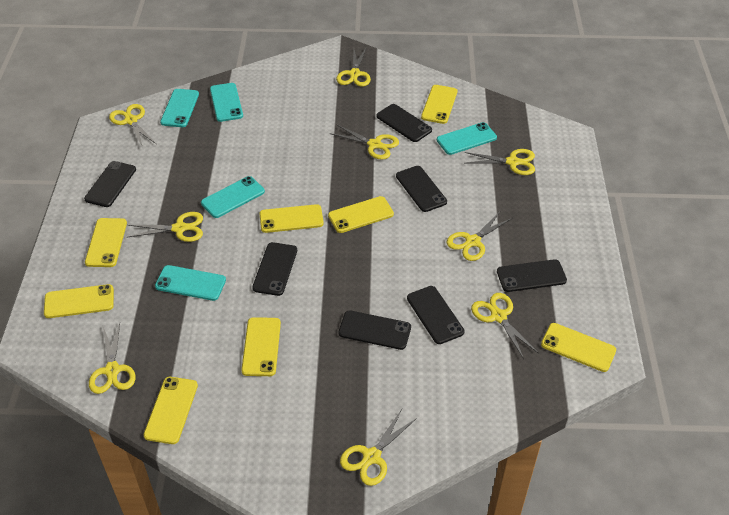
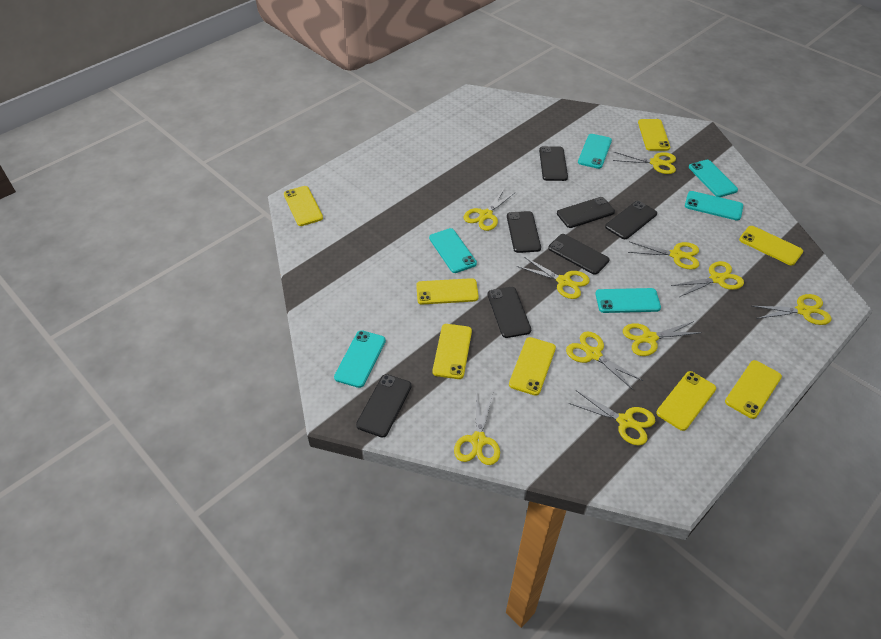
turquoise phone: 5 -> 6
yellow scissors: 9 -> 10

